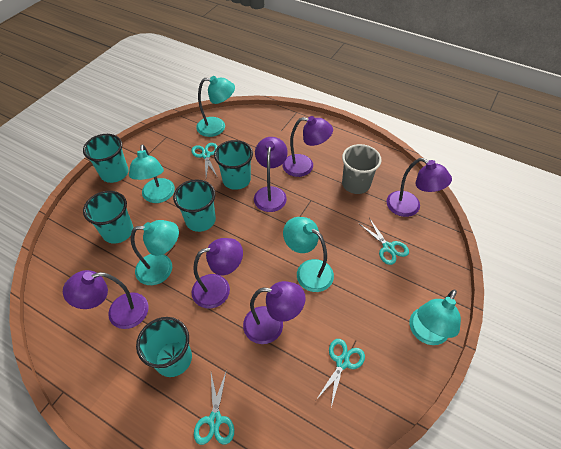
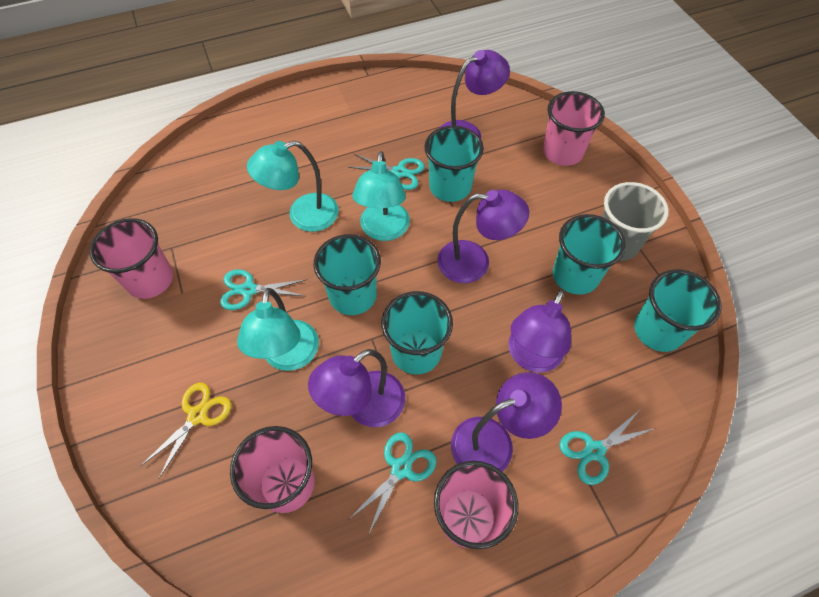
pink cup: 0 -> 4
purple lamp: 6 -> 5
turquoise lamp: 5 -> 3
yellow scissors: 0 -> 1

